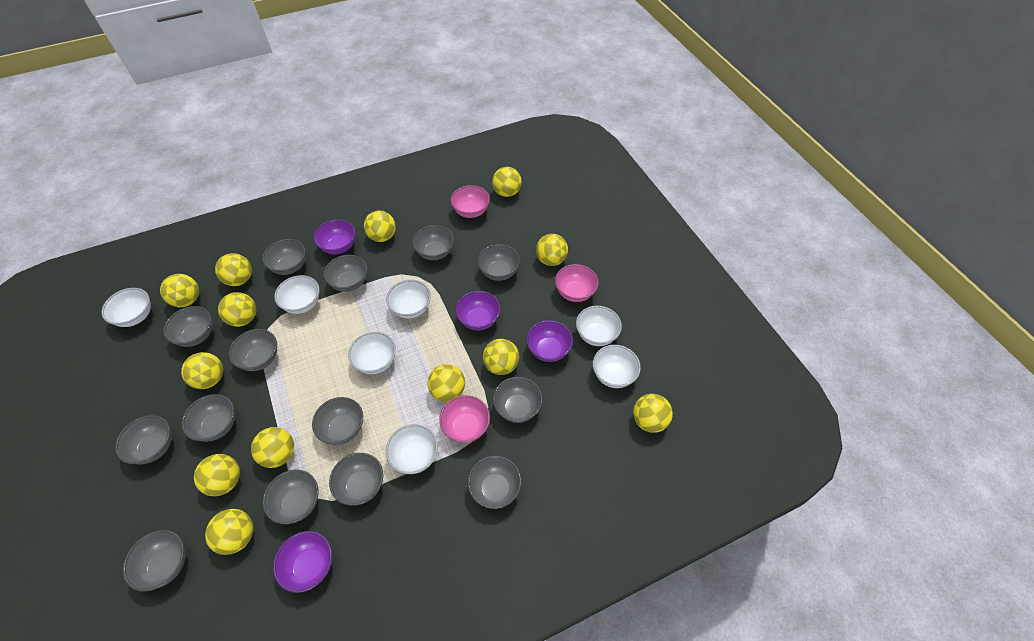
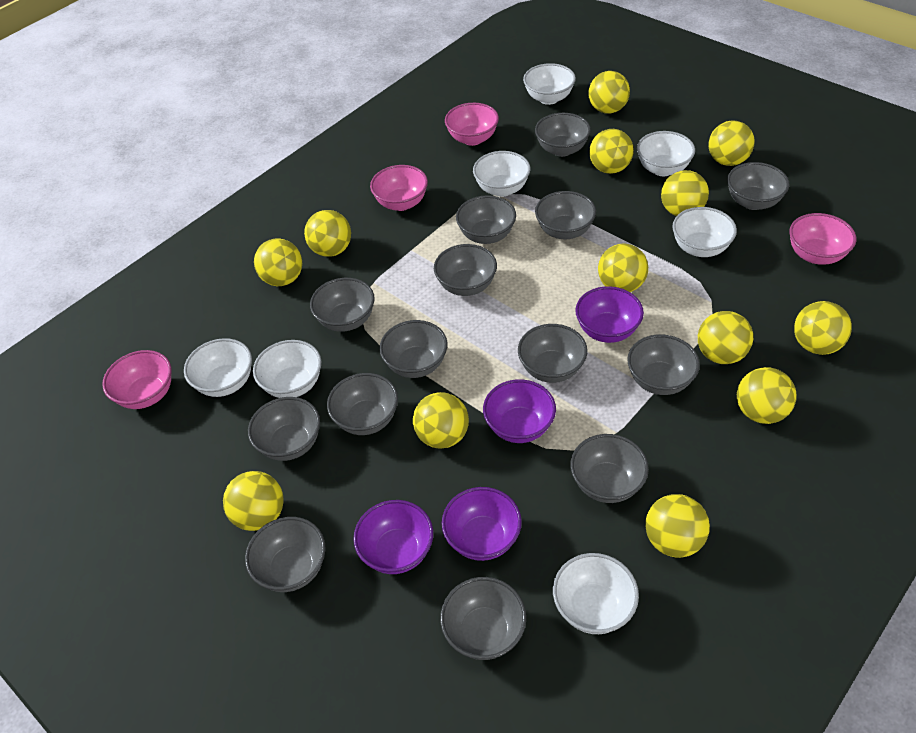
pink bowl: 3 -> 4

